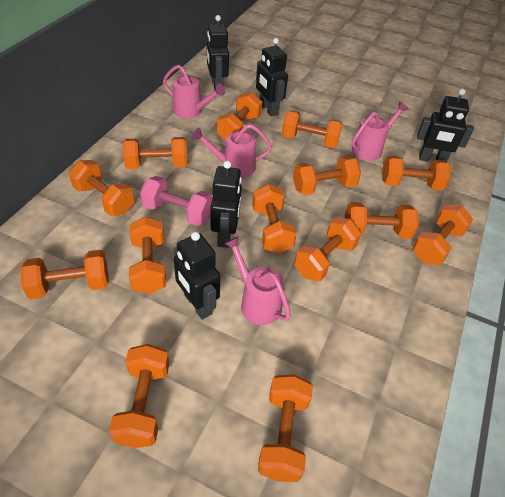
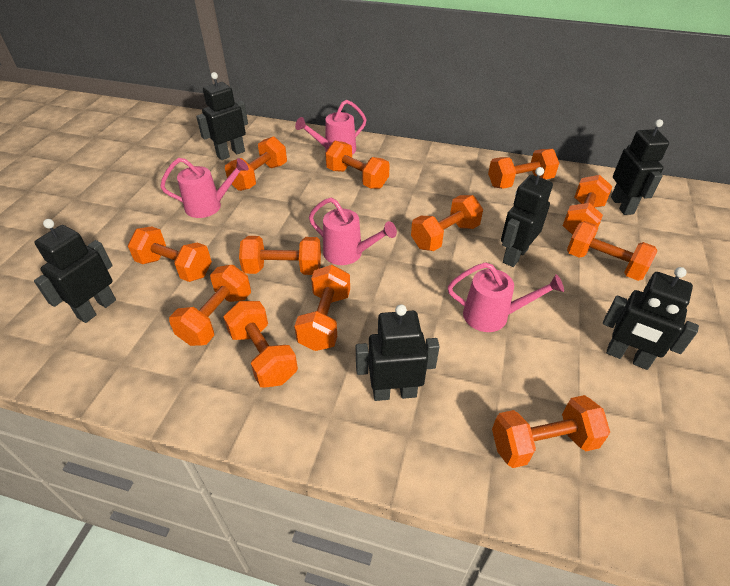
black robot: 5 -> 6
orange dumbbell: 14 -> 12
pink dumbbell: 1 -> 0

